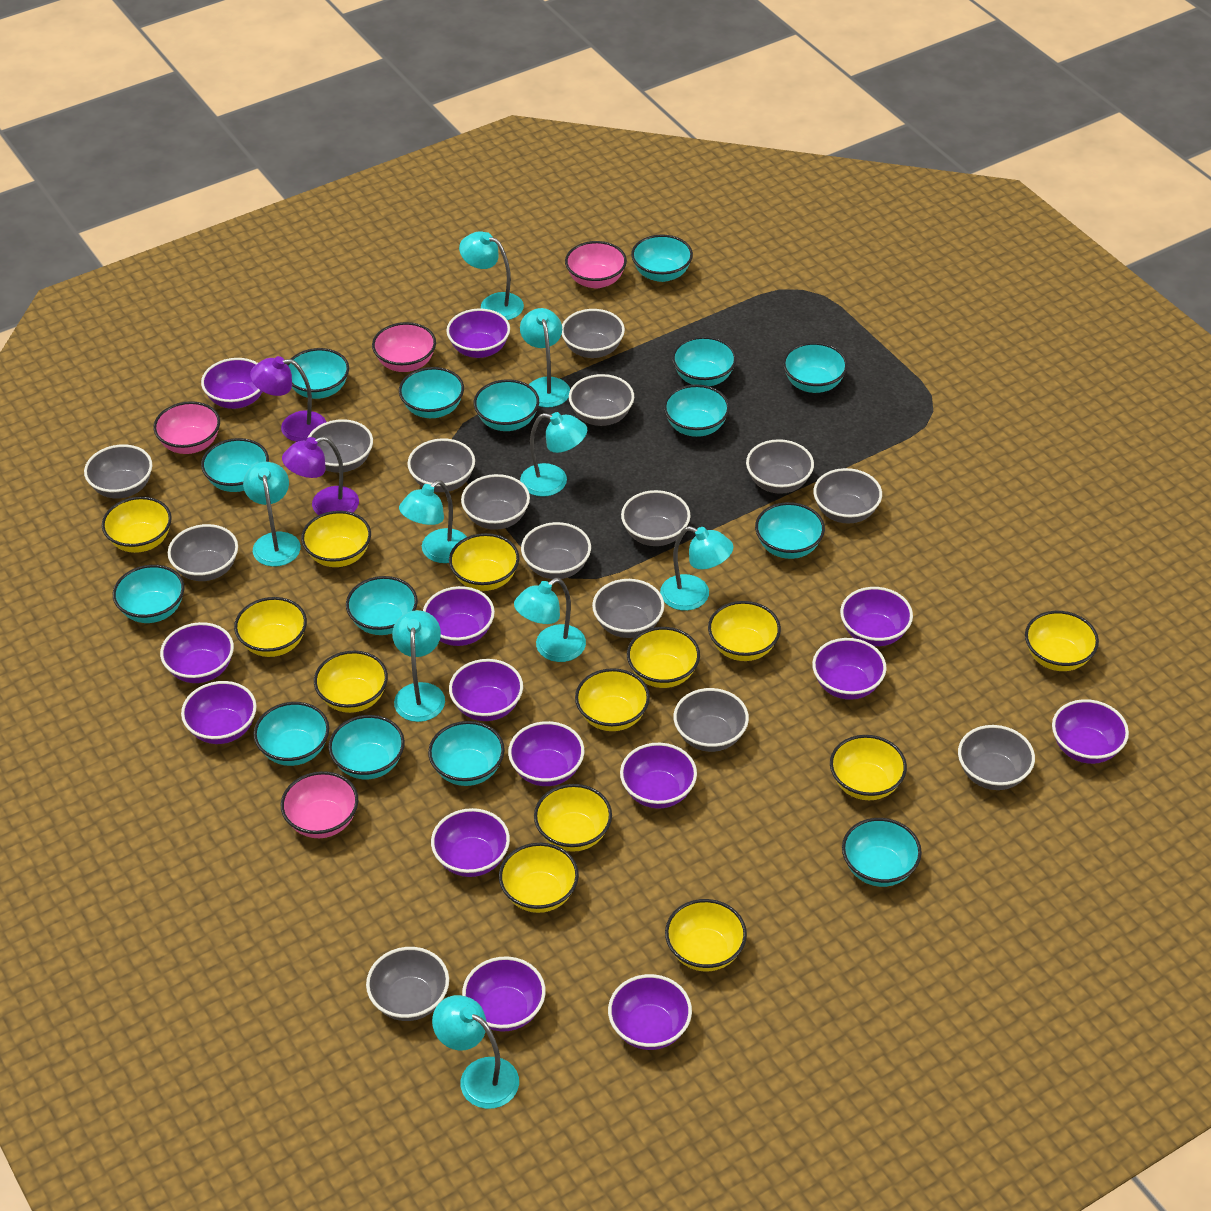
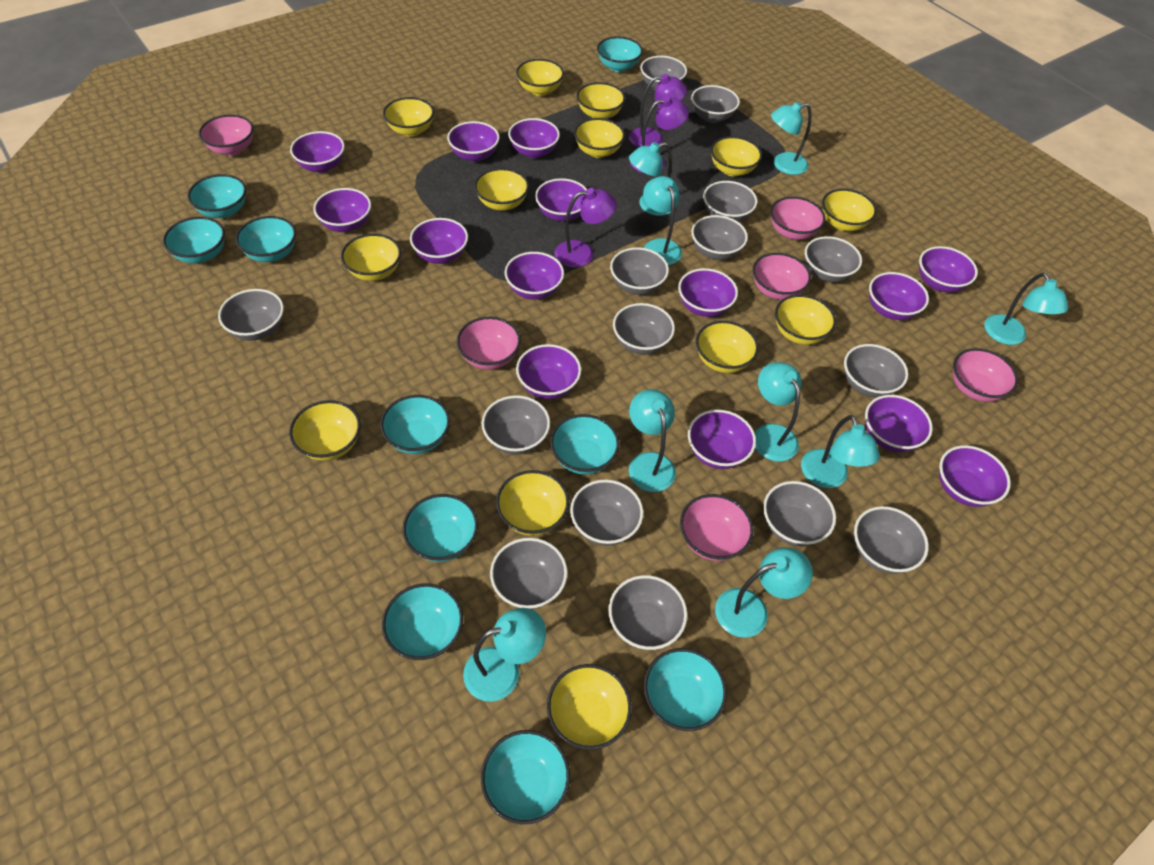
pink bowl: 4 -> 6
purple lamp: 2 -> 3
turquoise bowl: 15 -> 10

